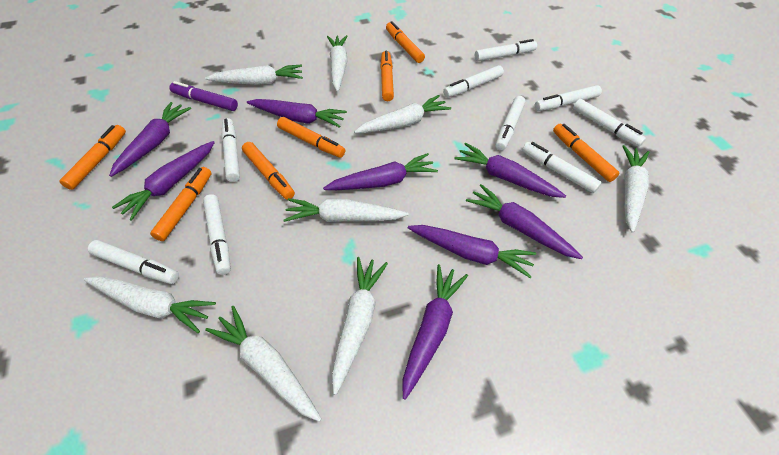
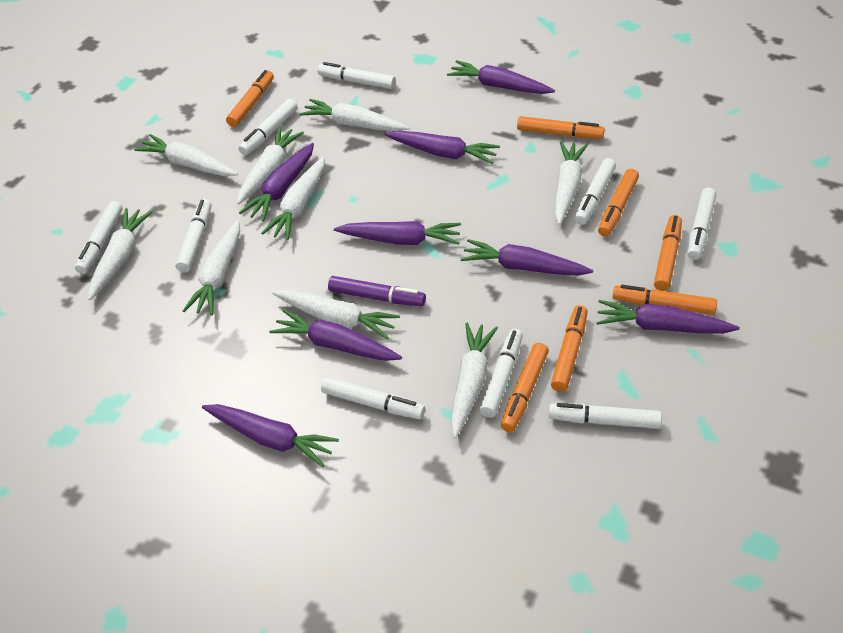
white carrot: 8 -> 9

